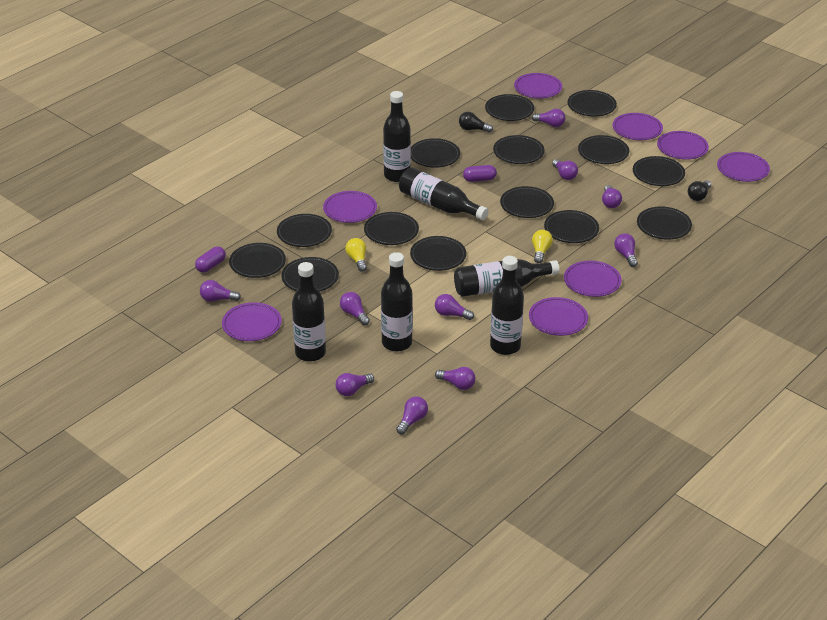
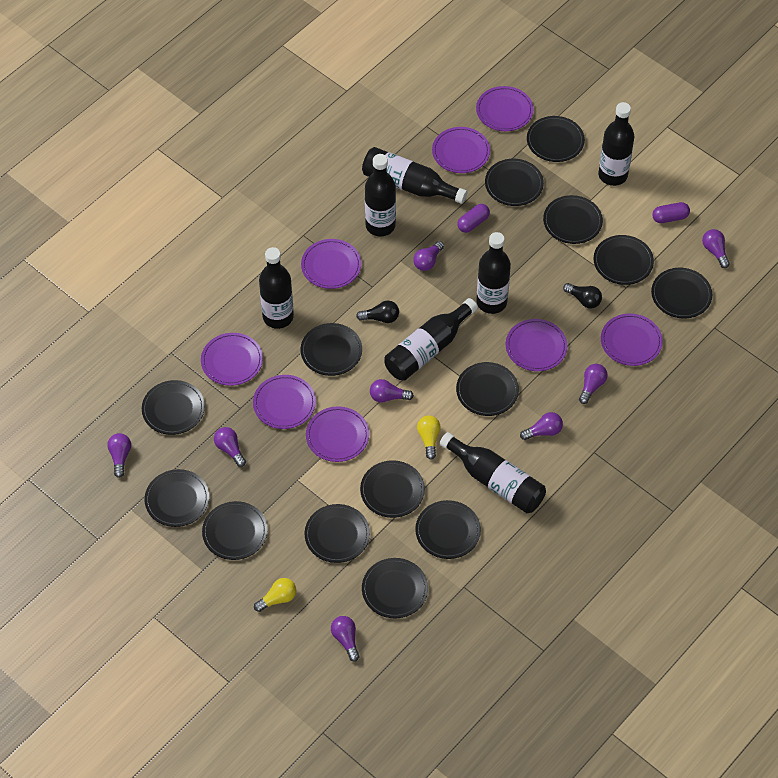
black bottle: 6 -> 7
purple light bulb: 10 -> 8

